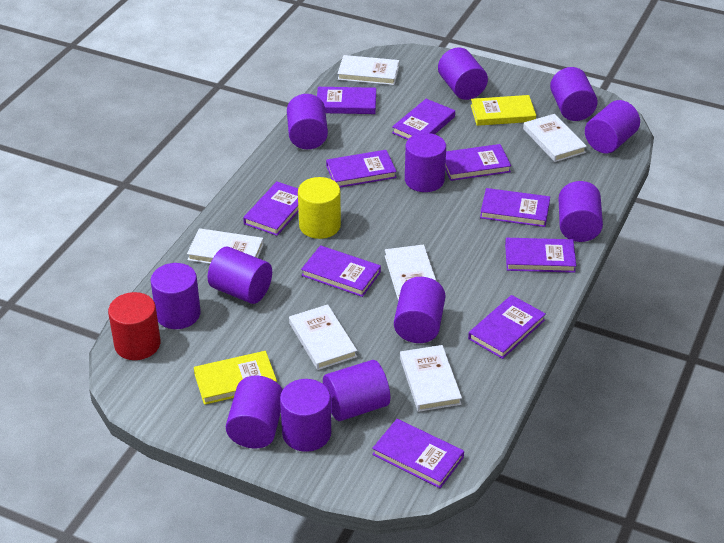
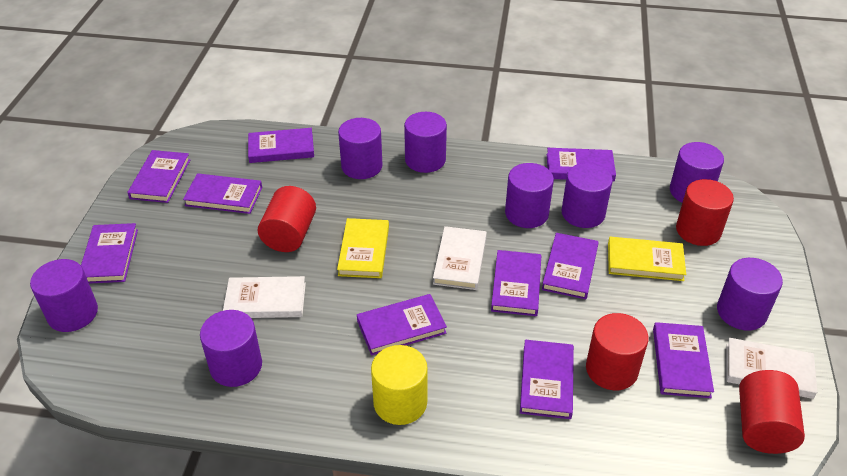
purple cylinder: 12 -> 8
red cylinder: 1 -> 4
white book: 6 -> 3

